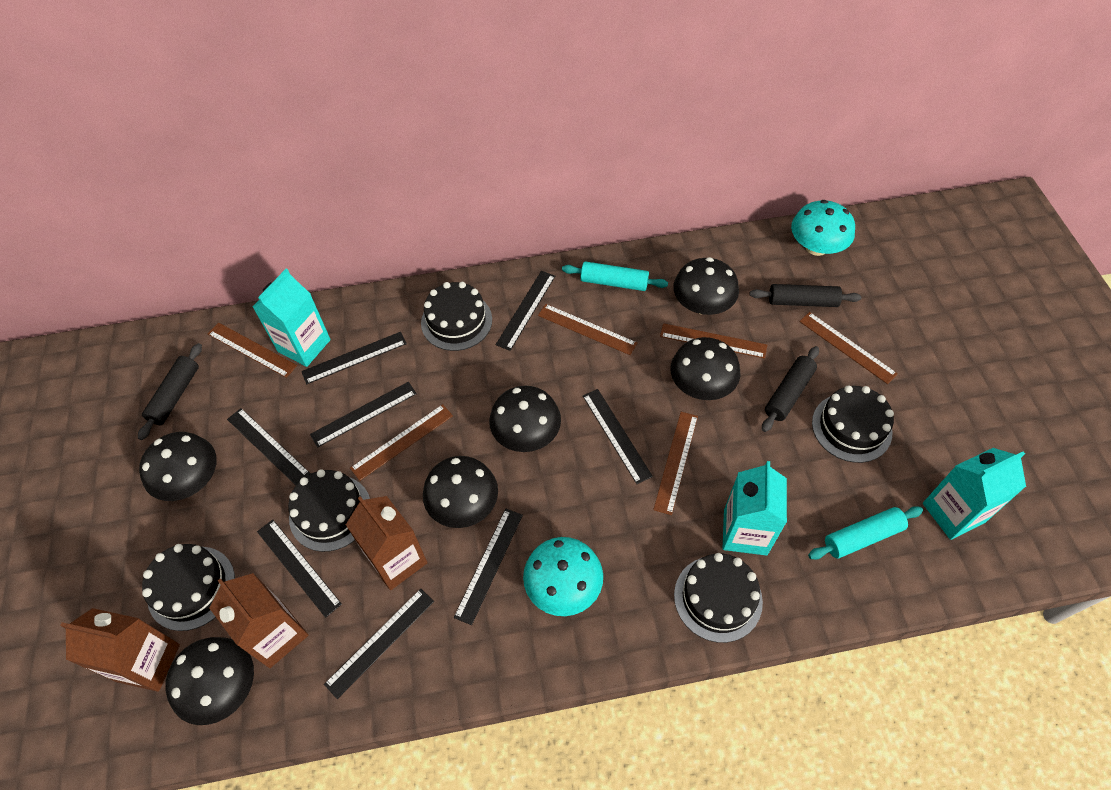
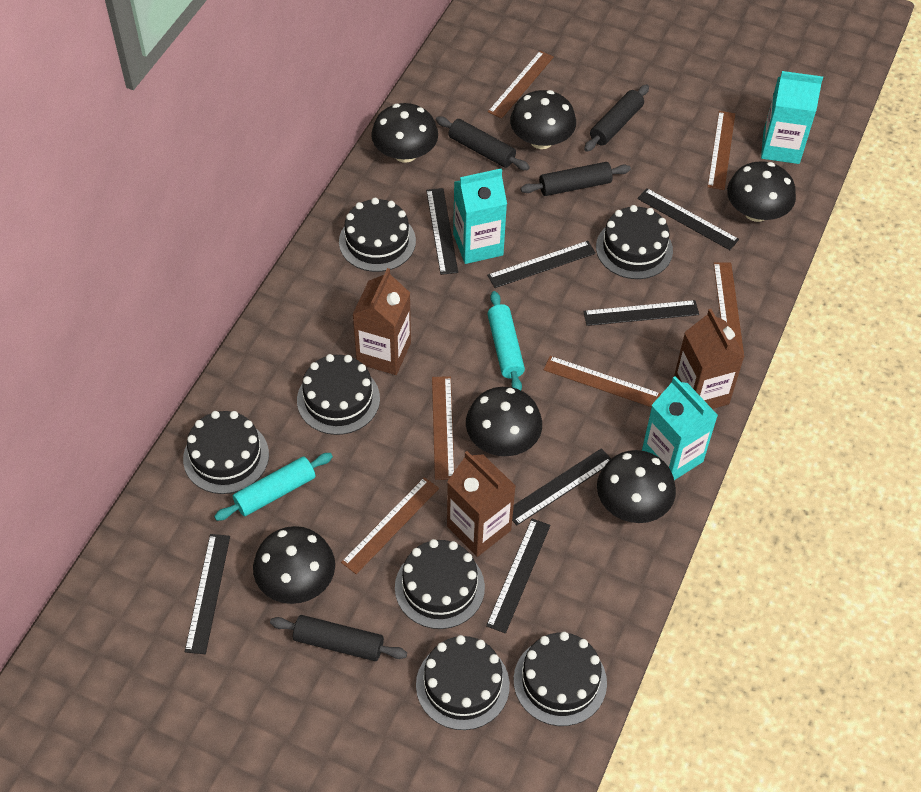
black cake: 5 -> 7
black rolling pin: 3 -> 4
black ruler: 8 -> 7
turquoise mushroom: 2 -> 0

